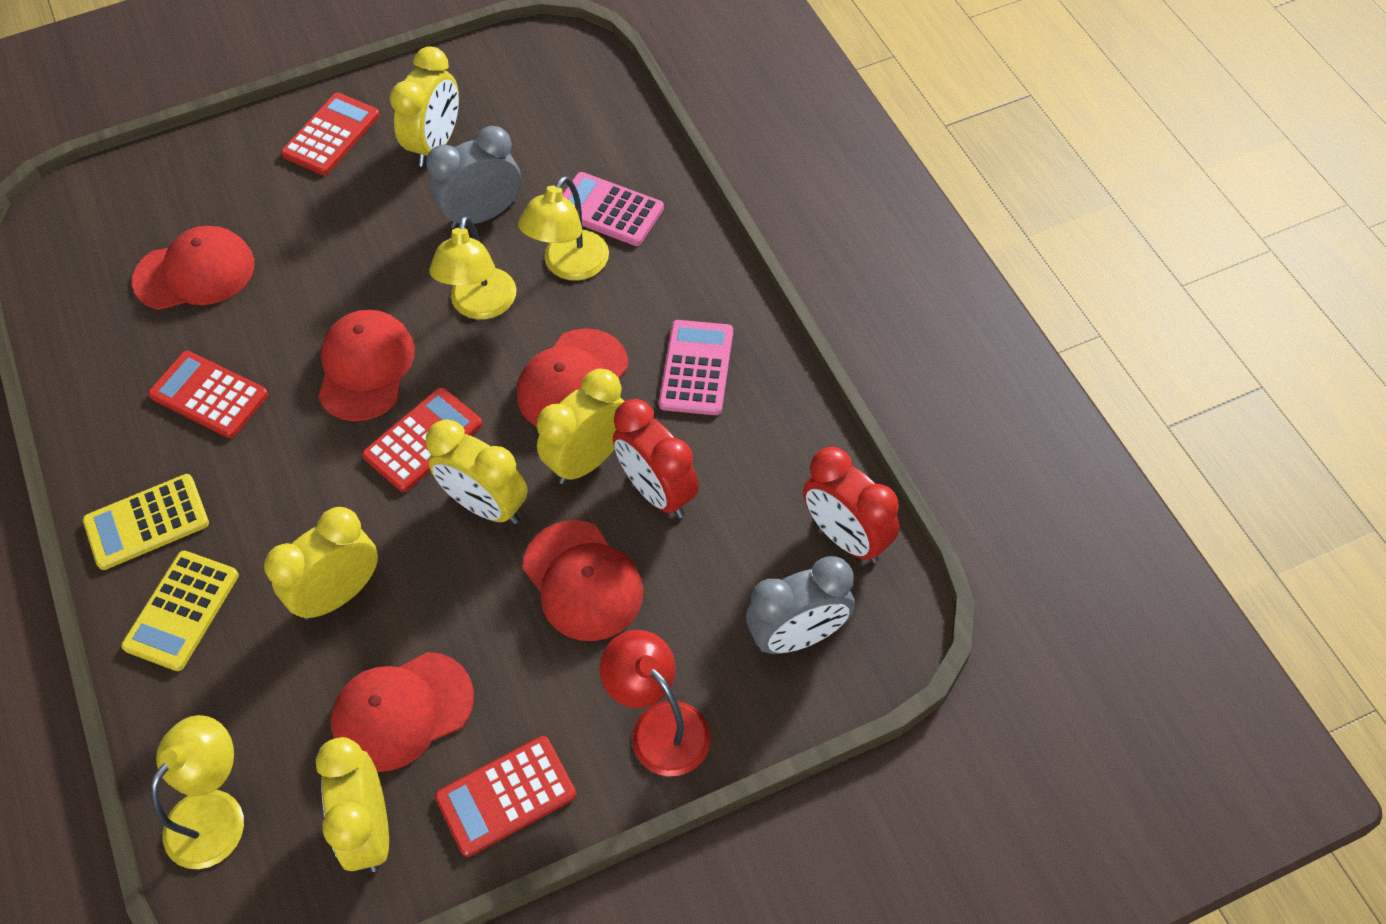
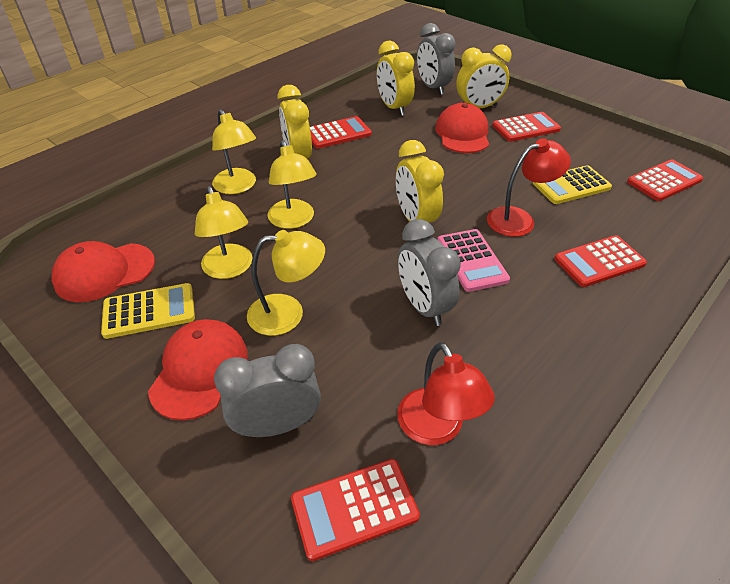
grey clock: 2 -> 3
pink calculator: 2 -> 1
red calculator: 4 -> 5
red cap: 5 -> 3
red clock: 2 -> 0
red lamp: 1 -> 2
yellow clock: 5 -> 4
yellow lamp: 3 -> 4

